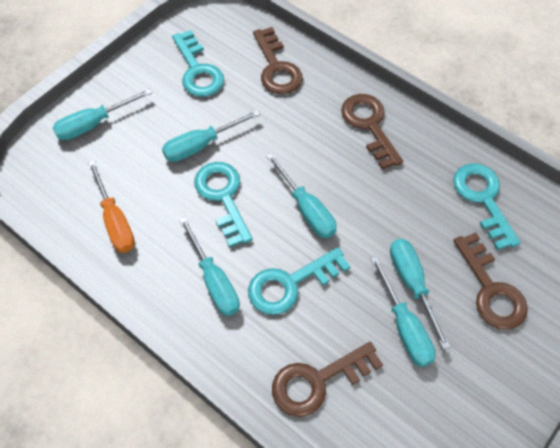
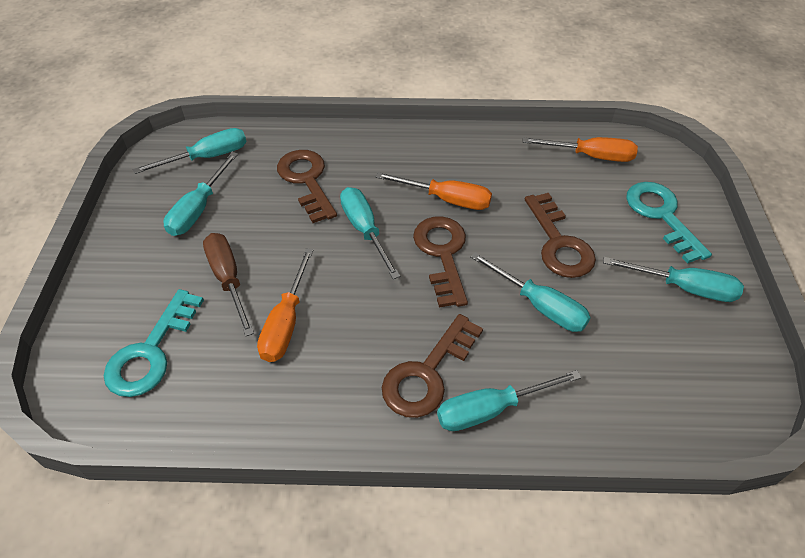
brown screwdriver: 0 -> 1
orange screwdriver: 1 -> 3
turquoise key: 4 -> 2

